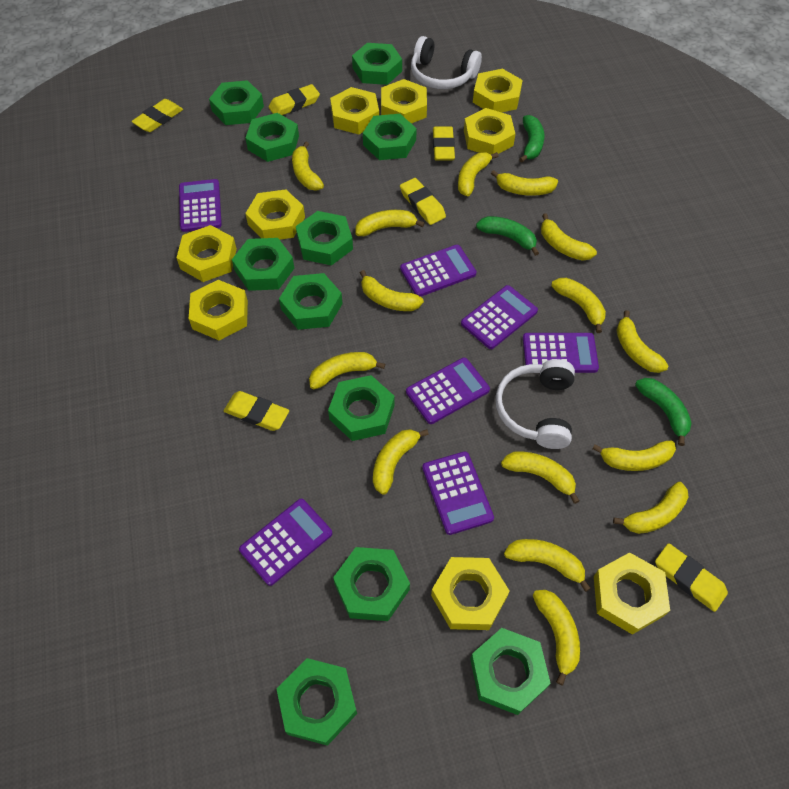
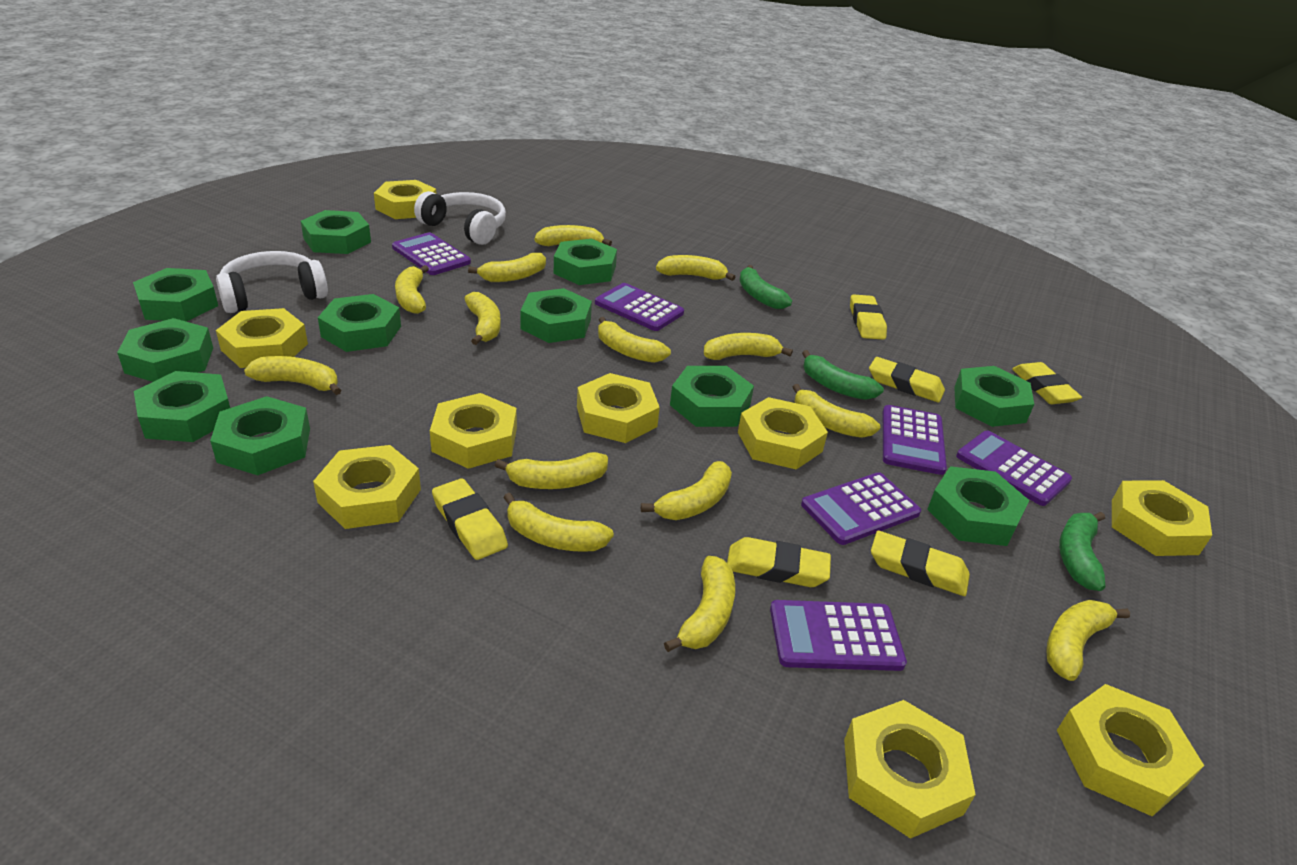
purple calculator: 7 -> 6
yellow banana: 15 -> 14

